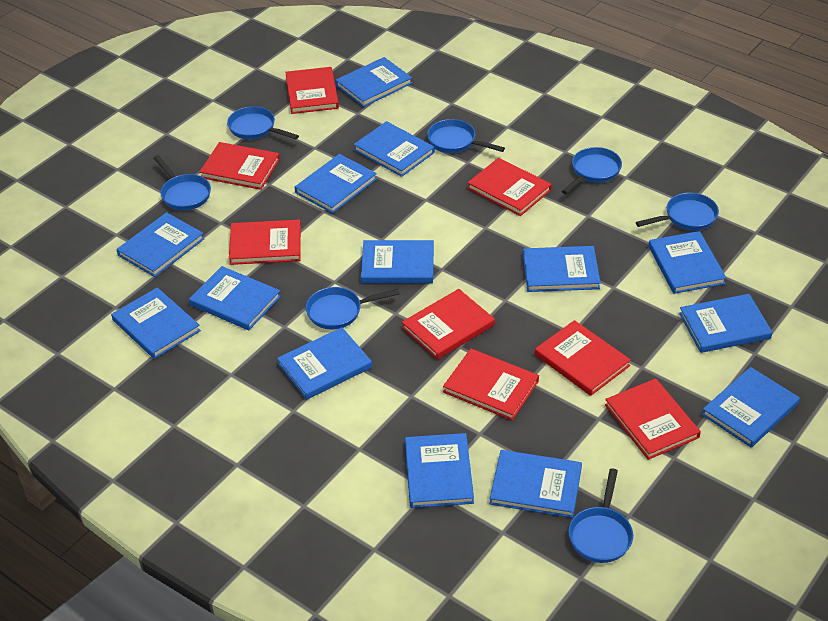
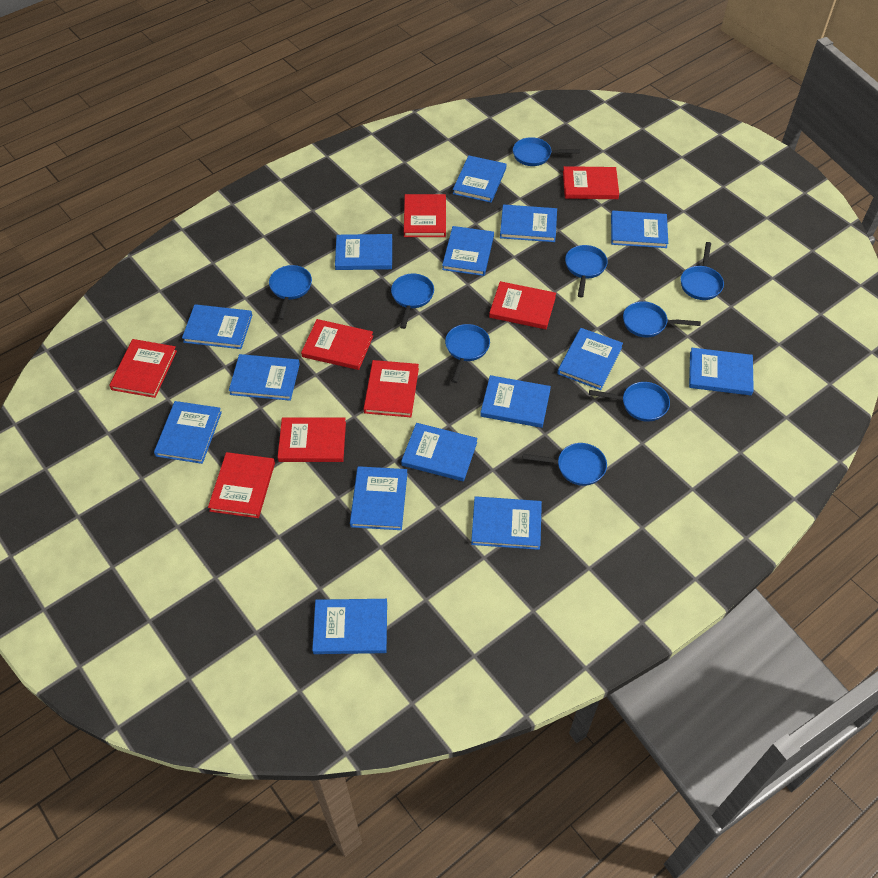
blue book: 14 -> 15
blue pan: 7 -> 9

